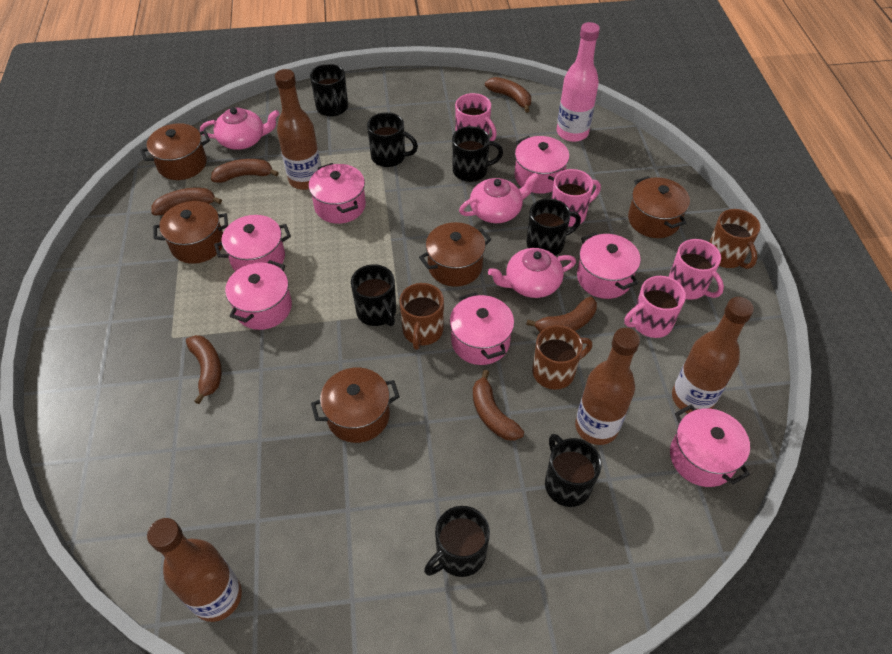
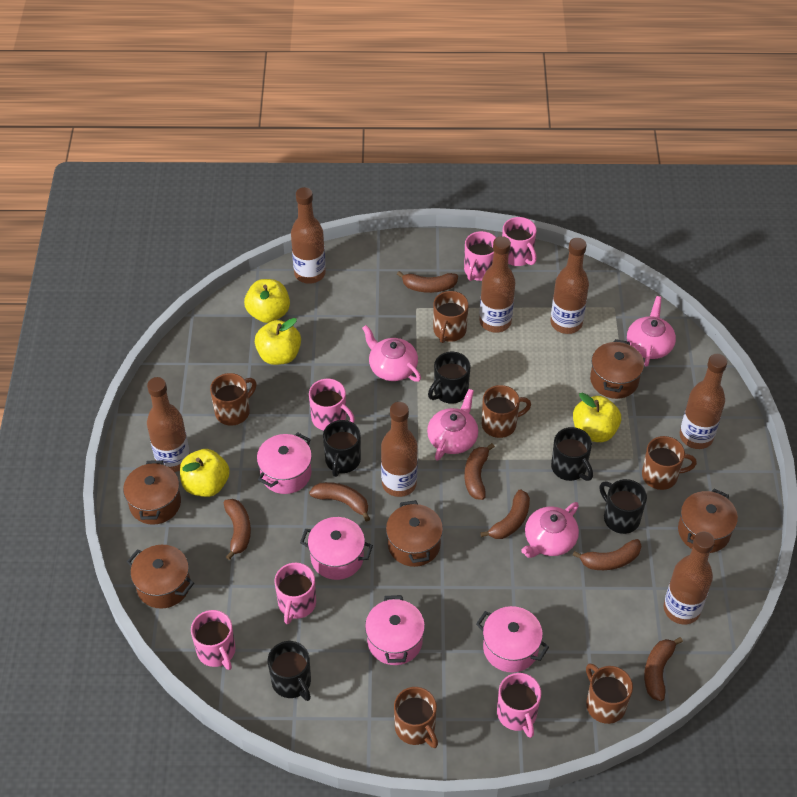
black mug: 7 -> 5
brown banana: 6 -> 7
brown bottle: 4 -> 7
brown mug: 3 -> 6
pink bottle: 1 -> 0
pink mug: 4 -> 6
pink pot: 7 -> 4
pink teapot: 3 -> 4
yellow apple: 0 -> 4

